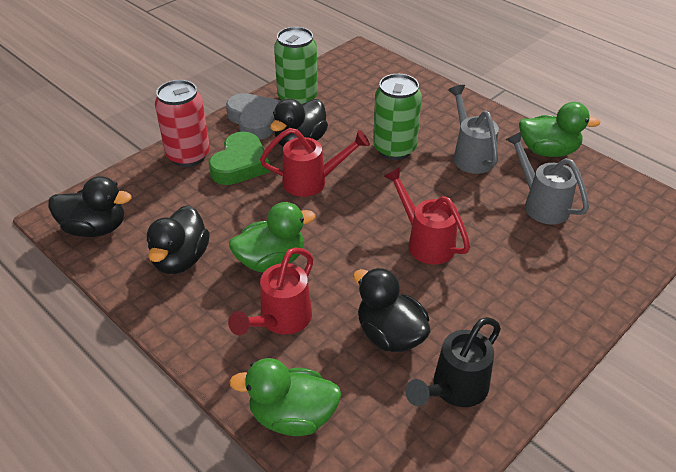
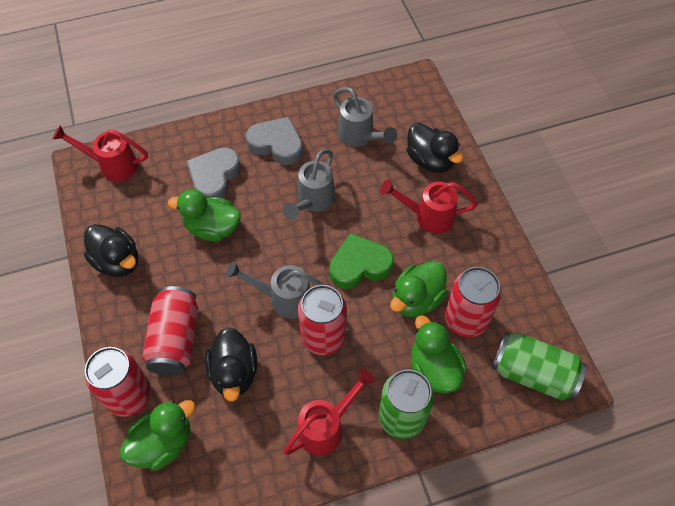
black duck: 4 -> 3
black watering can: 1 -> 0
green duck: 3 -> 4
grey heart: 1 -> 2
grey watering can: 2 -> 3
red can: 1 -> 4

